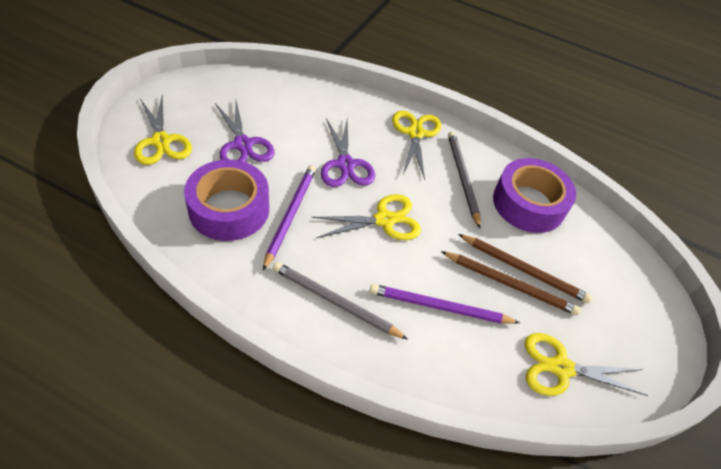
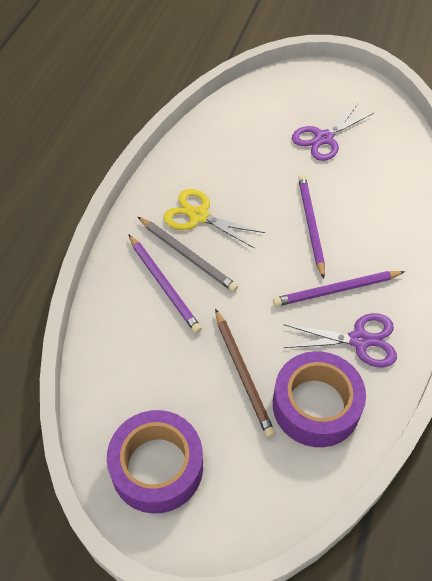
brown pencil: 2 -> 1
grey pencil: 2 -> 1
purple pencil: 2 -> 3
yellow scissors: 4 -> 1

